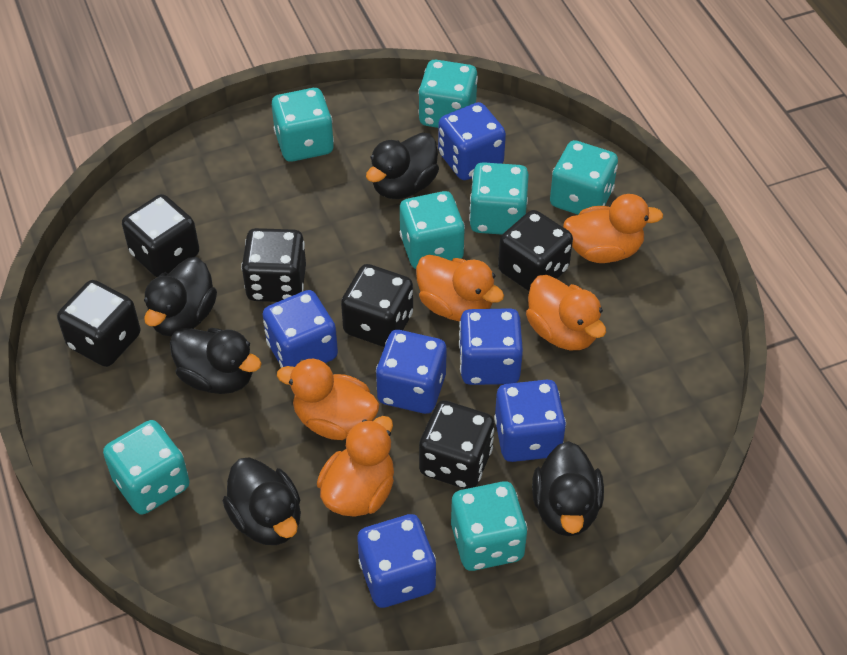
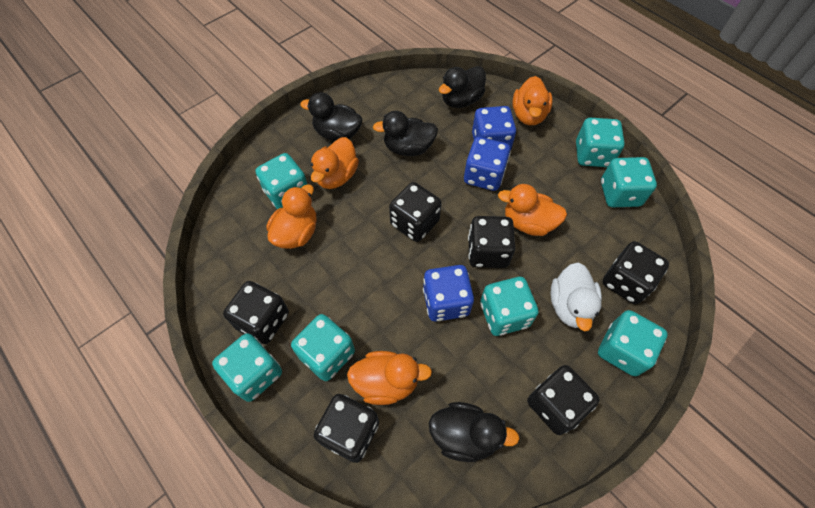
black duck: 5 -> 4
blue dice: 6 -> 3
white duck: 0 -> 1

